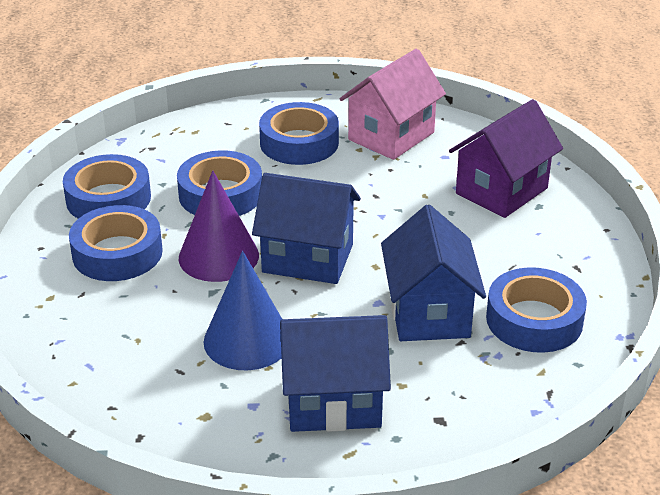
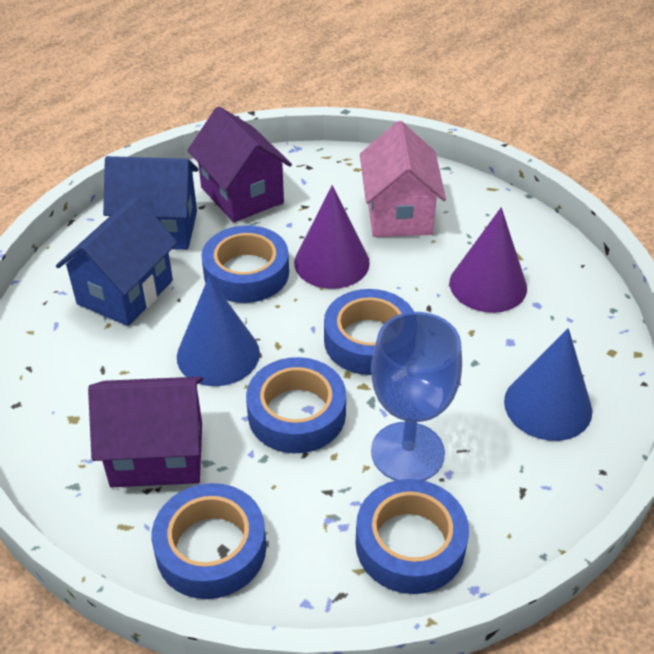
blue cone: 1 -> 2
blue goblet: 0 -> 1
blue house: 3 -> 2
purple cone: 1 -> 2
purple house: 1 -> 2

